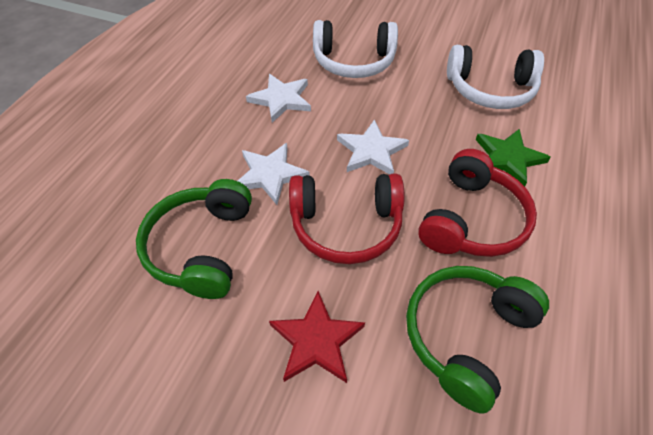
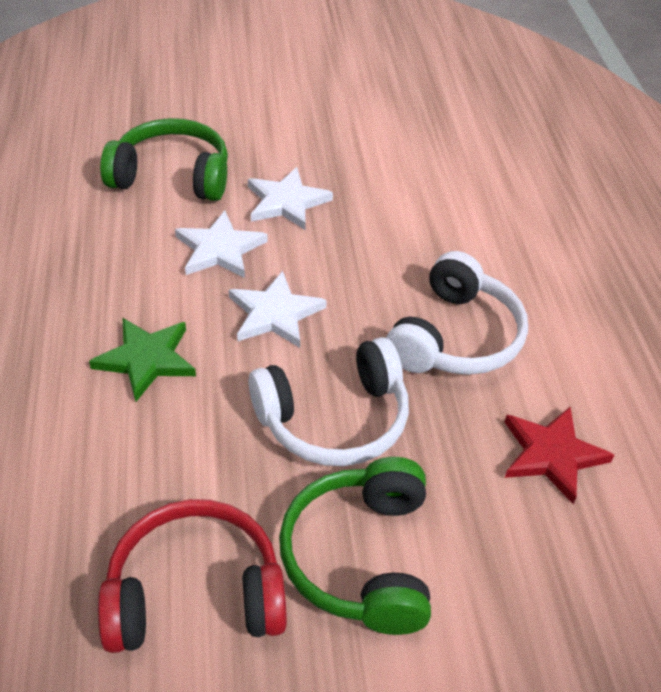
red headphones: 2 -> 1

